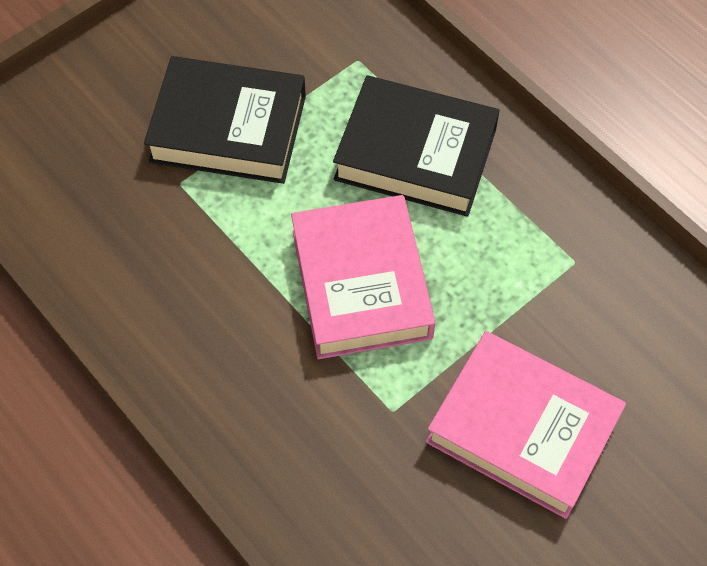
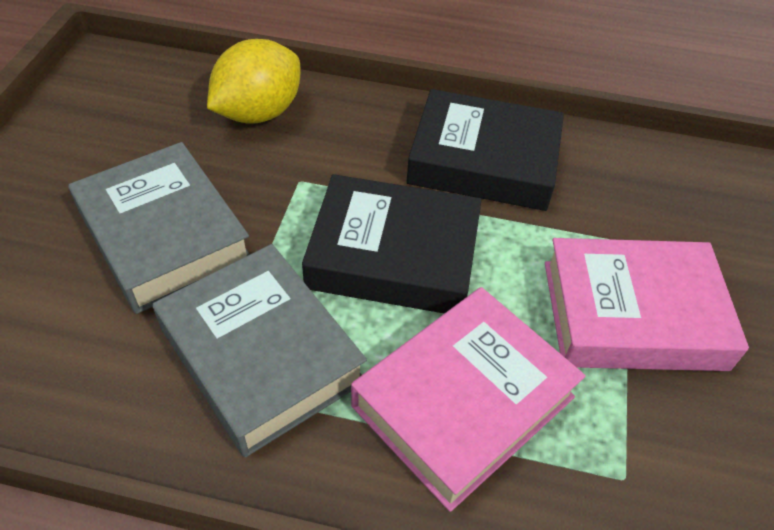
grey book: 0 -> 2
yellow lemon: 0 -> 1

